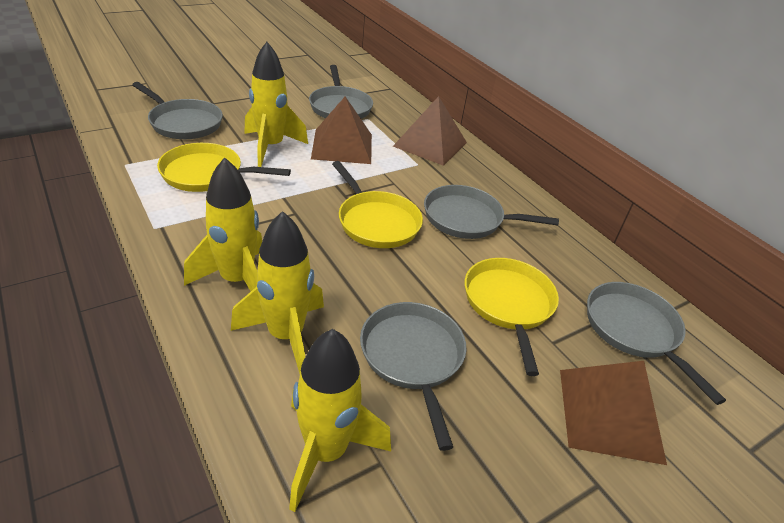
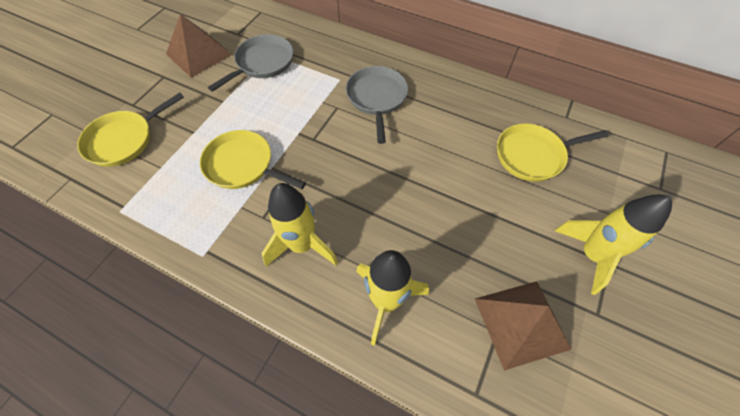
brown pyramid: 3 -> 2
grey pan: 5 -> 2
yellow rocket: 4 -> 3

